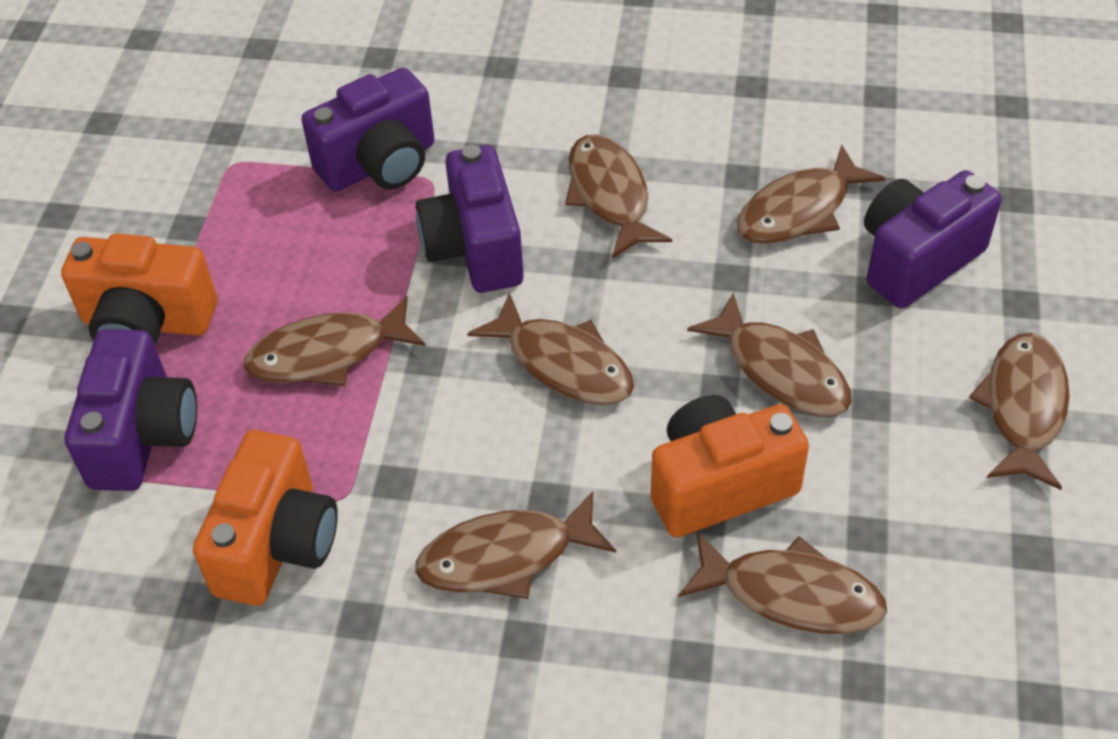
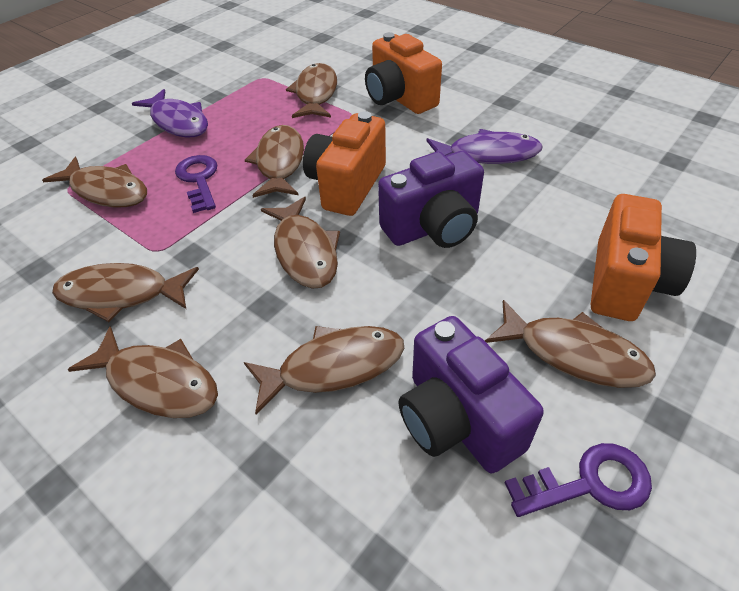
purple camera: 4 -> 2
purple fish: 0 -> 2
purple key: 0 -> 2

